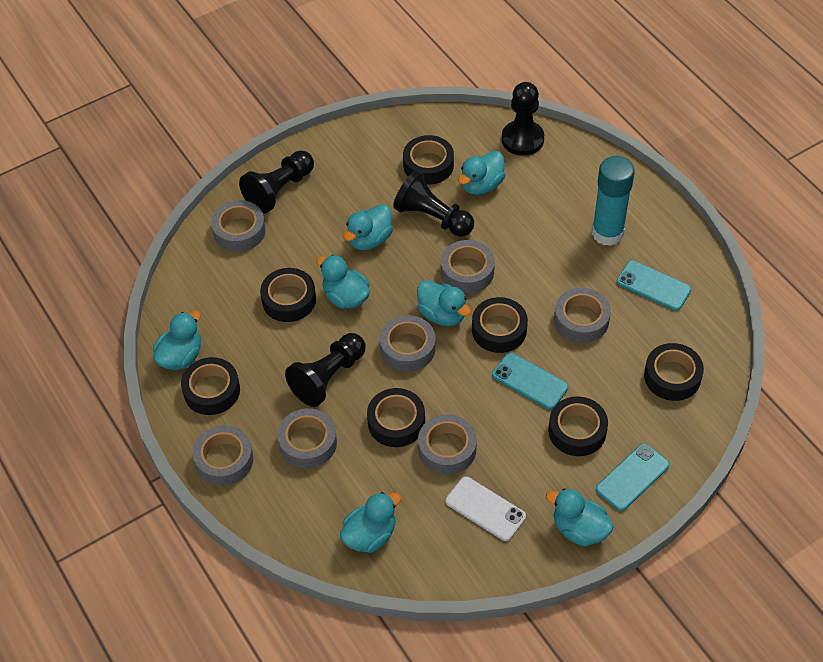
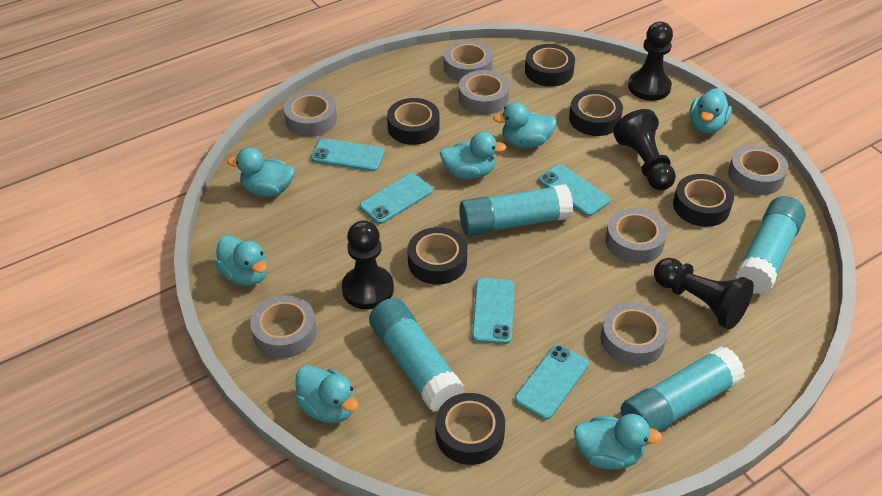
black tape: 7 -> 6
turquoise glue stick: 1 -> 4
turquoise phone: 3 -> 5
white phone: 1 -> 0

